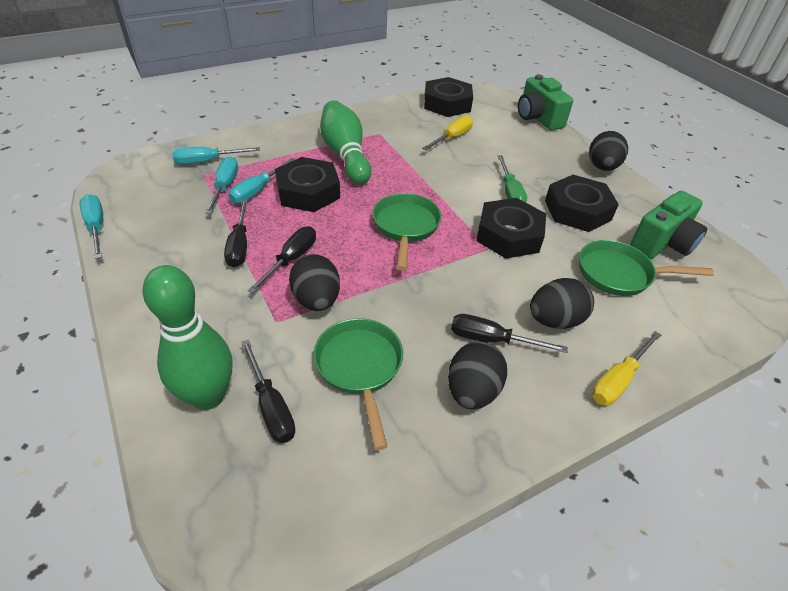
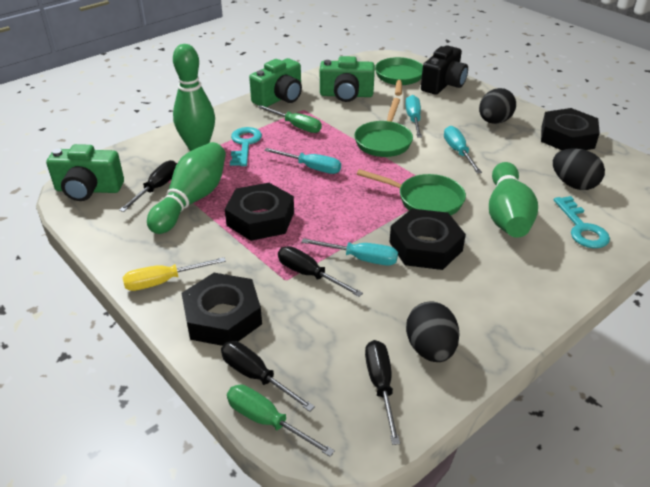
black camera: 0 -> 1
black egg: 4 -> 3
green bowling pin: 2 -> 3
green camera: 2 -> 3
green screwdriver: 1 -> 2
turquoise key: 0 -> 2
yellow screwdriver: 2 -> 1

